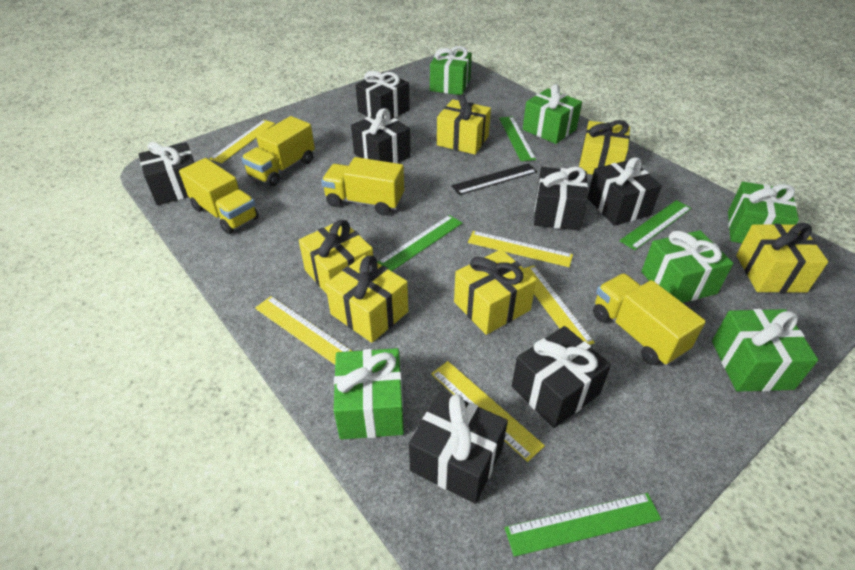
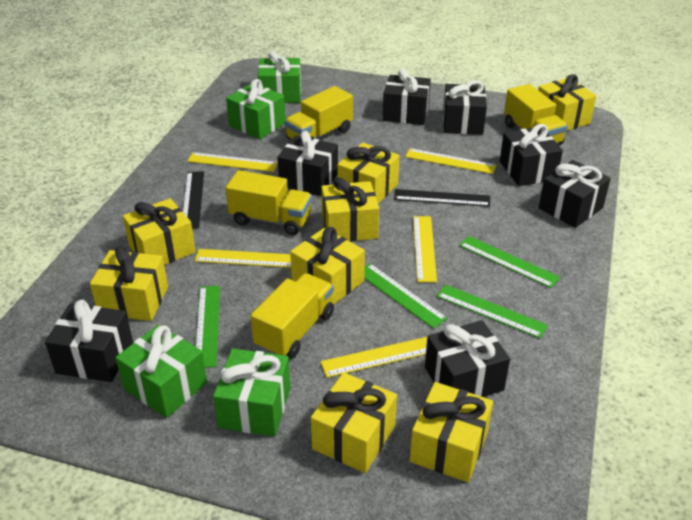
black ruler: 1 -> 2
green gift: 6 -> 4
yellow gift: 6 -> 8

